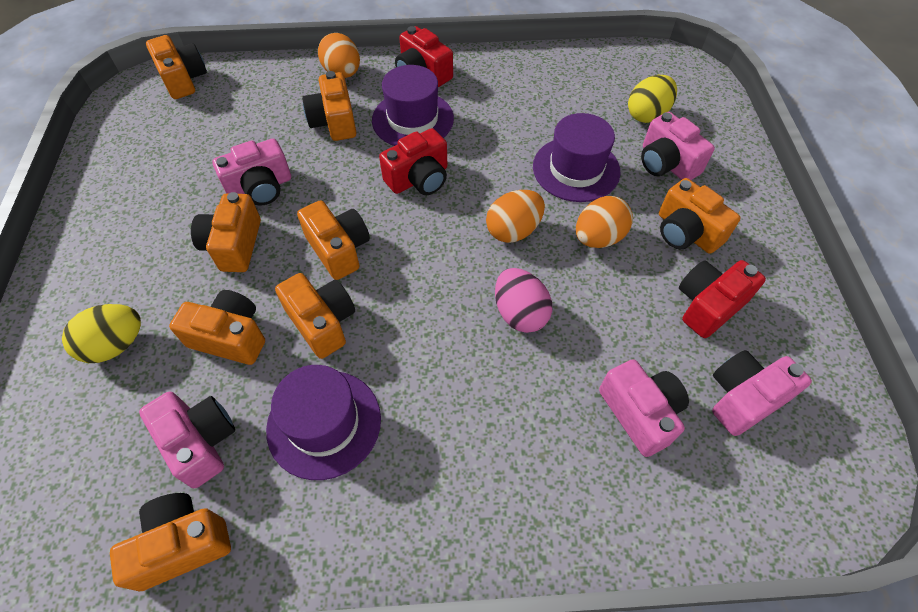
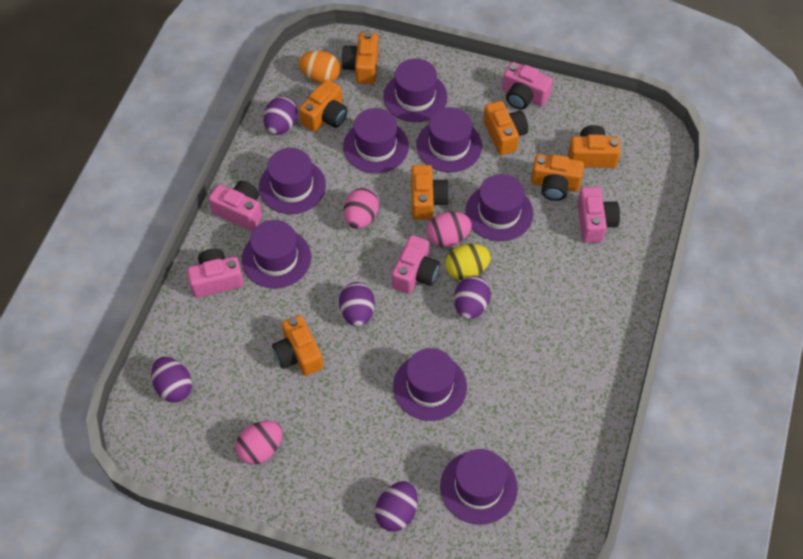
orange camera: 8 -> 7
orange egg: 3 -> 1
pink egg: 1 -> 3
purple egg: 0 -> 5
purple hat: 3 -> 8
red camera: 3 -> 0
yellow egg: 2 -> 1

